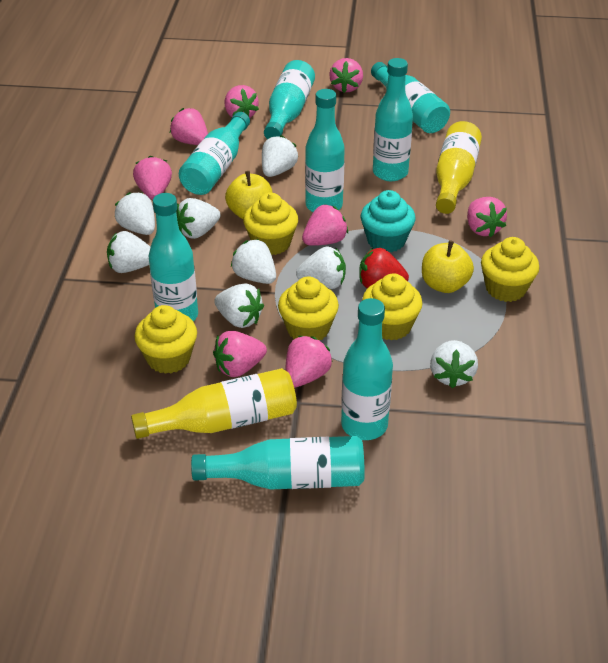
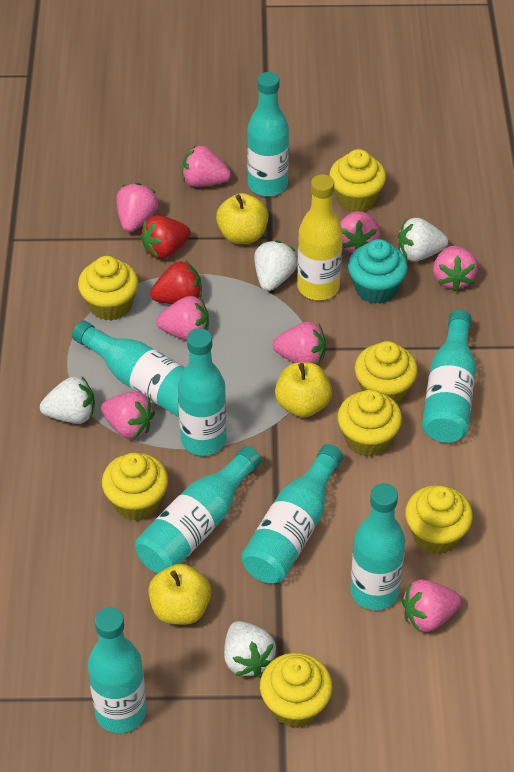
red strawberry: 1 -> 2
white strawberry: 8 -> 4
yellow apple: 2 -> 3
yellow bottle: 2 -> 1
yellow cupcake: 5 -> 7

